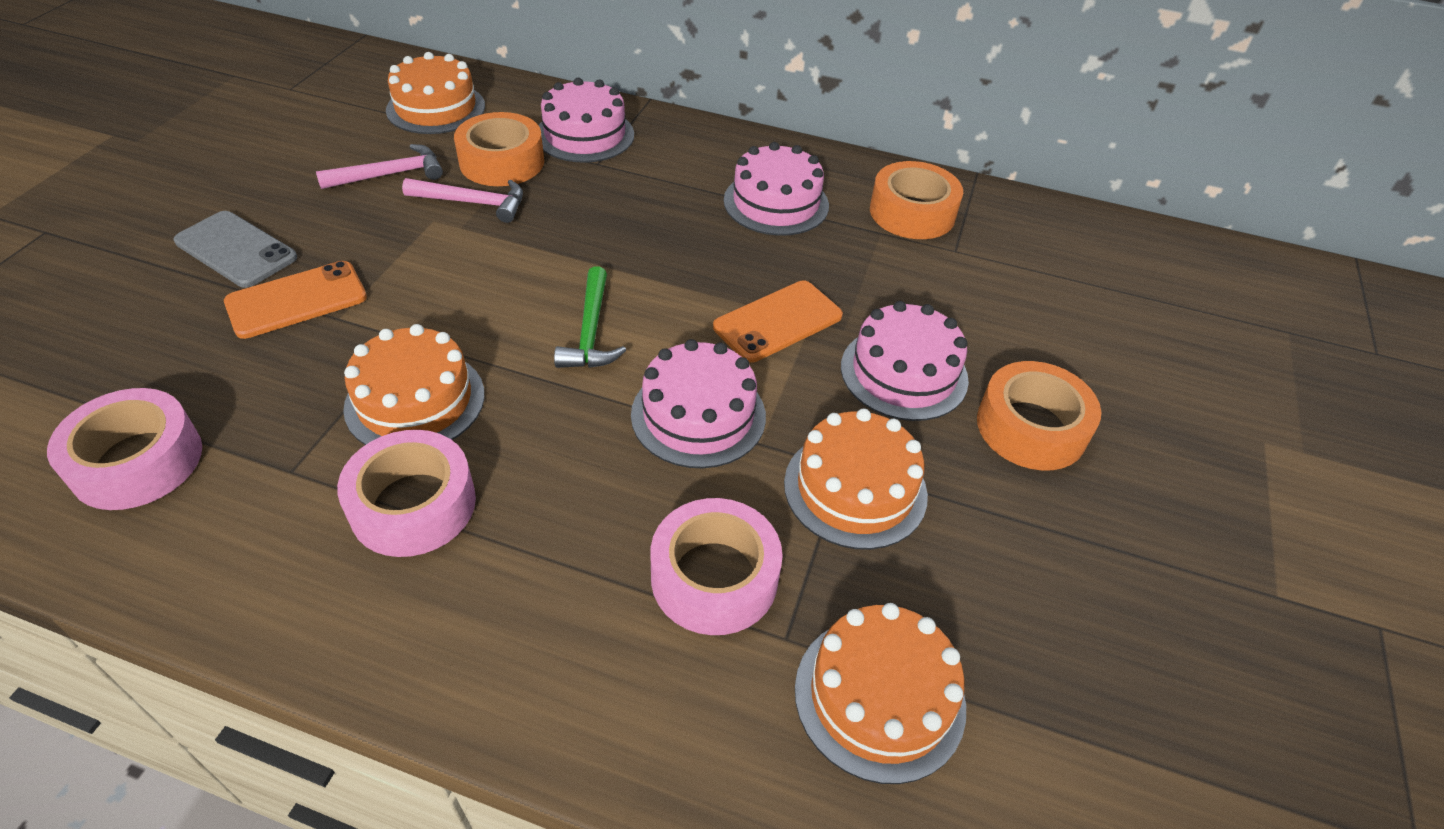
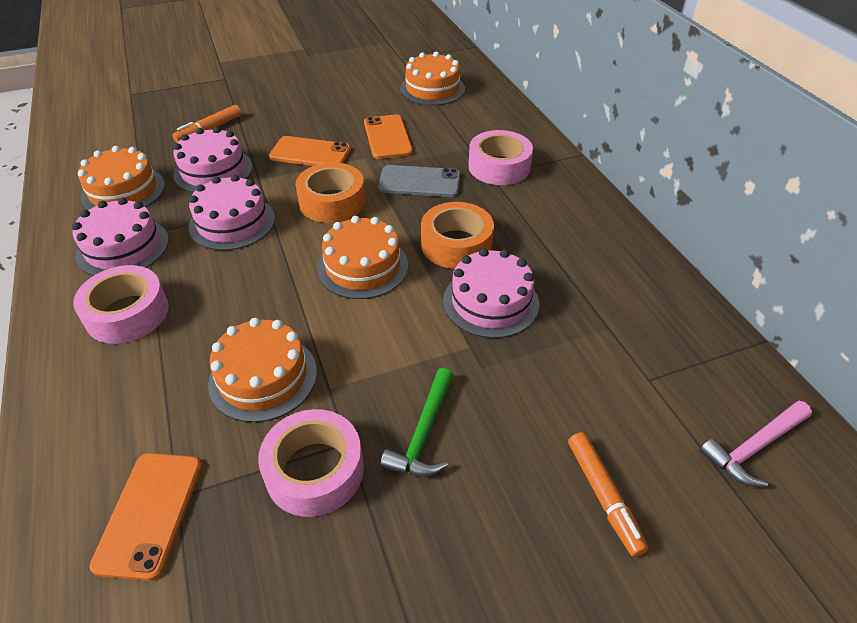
orange marker: 0 -> 2
orange phone: 2 -> 3
orange tape: 3 -> 2
pink hammer: 2 -> 1

